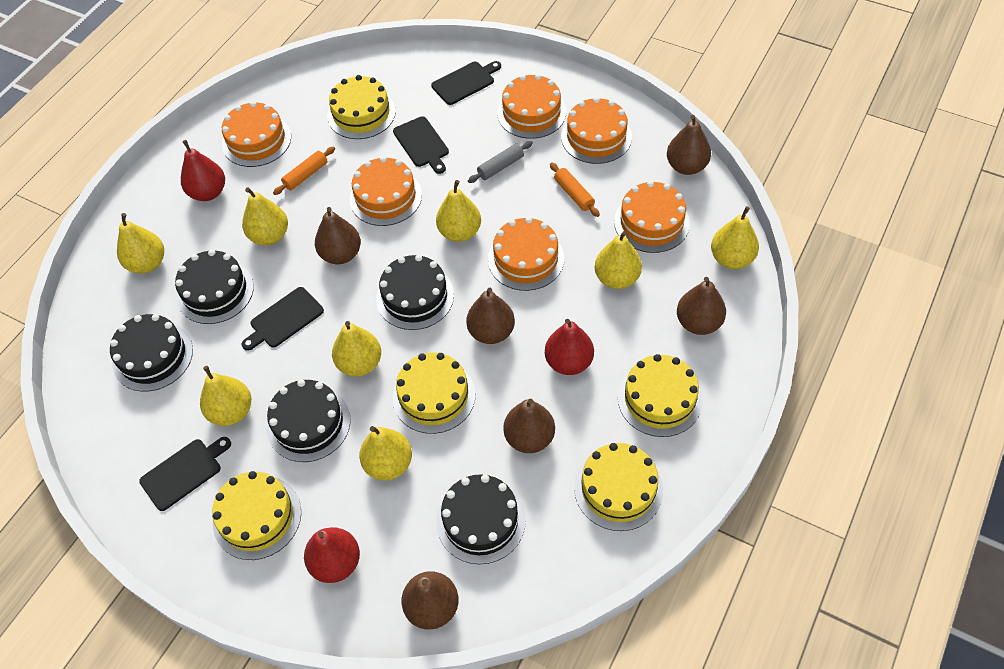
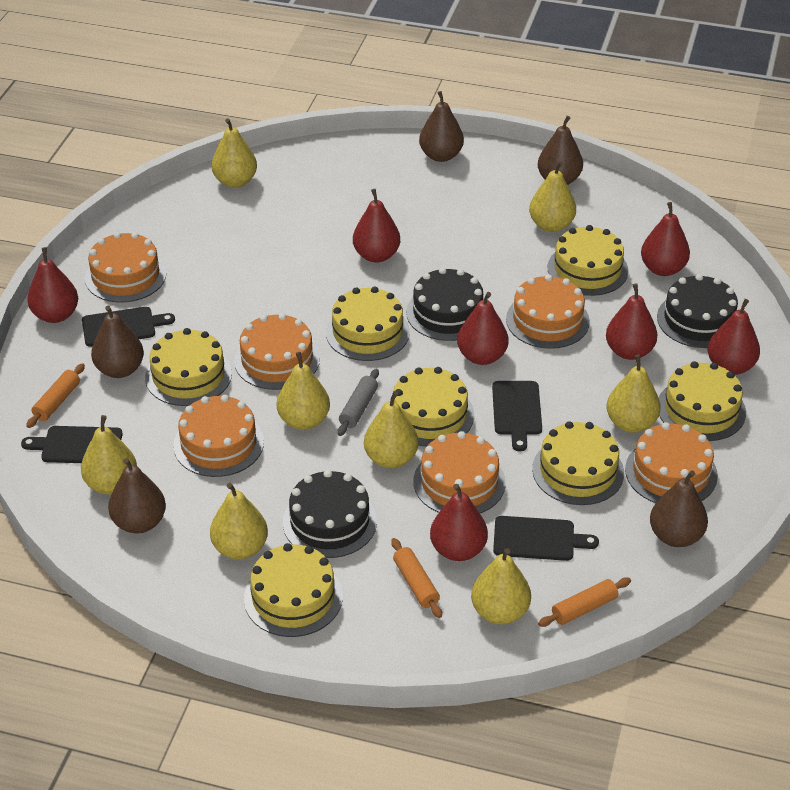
black cake: 5 -> 3
brown pear: 6 -> 5
orange rolling pin: 2 -> 3
red pear: 3 -> 7
yellow cake: 5 -> 7

